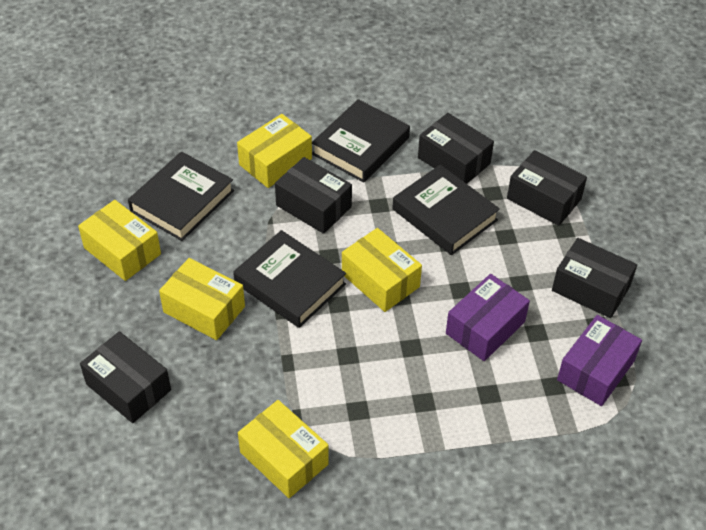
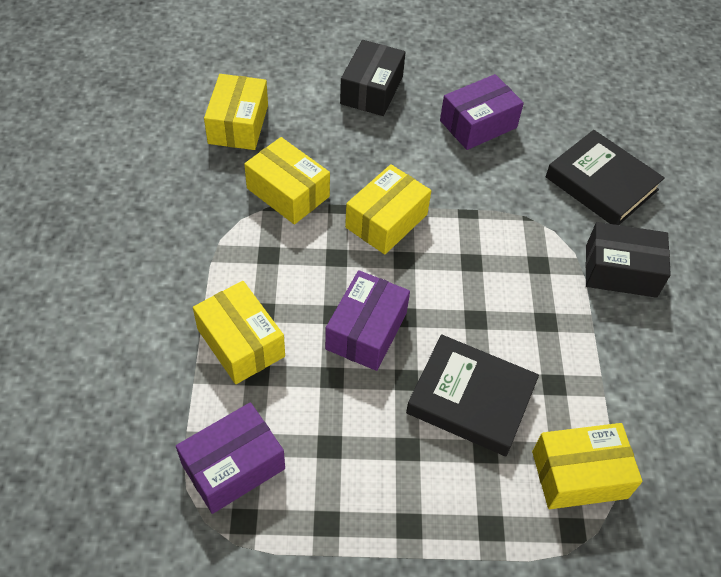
black book: 4 -> 2
black box: 5 -> 2
purple box: 2 -> 3

